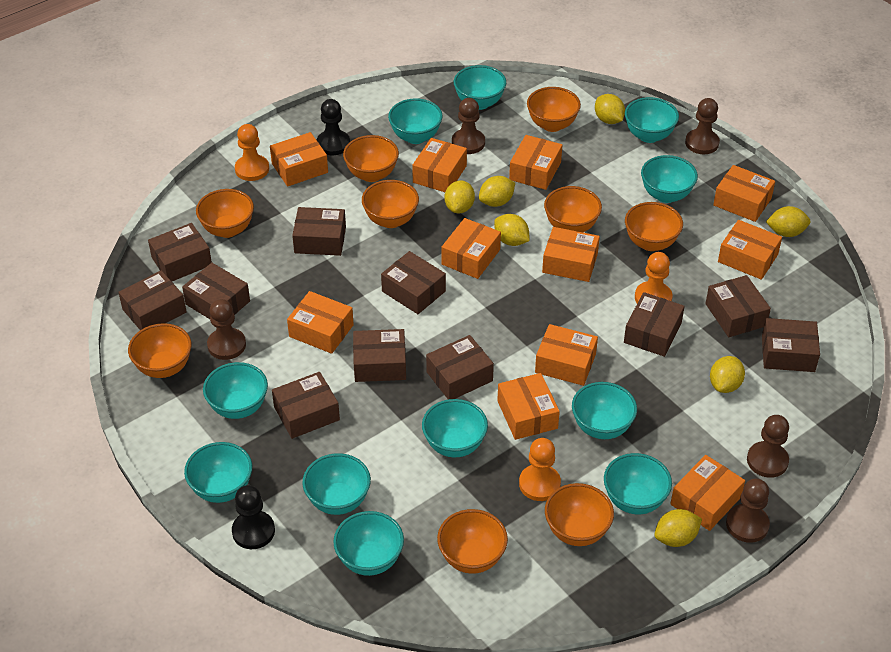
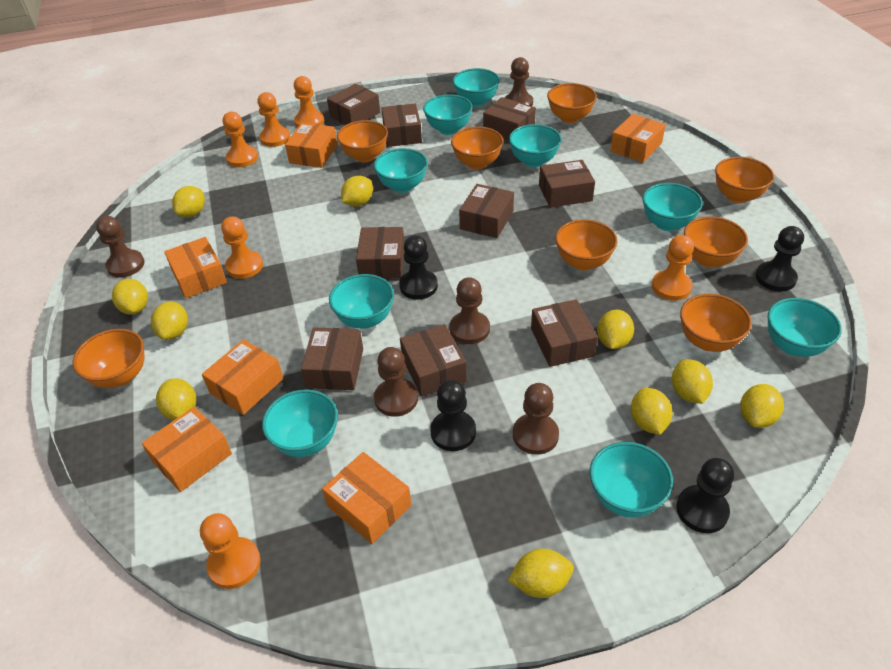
black pawn: 2 -> 4
brown box: 11 -> 9
orange bowl: 9 -> 8
orange box: 11 -> 6
orange pawn: 3 -> 6
turquoise bowl: 11 -> 9
yellow lemon: 7 -> 10

